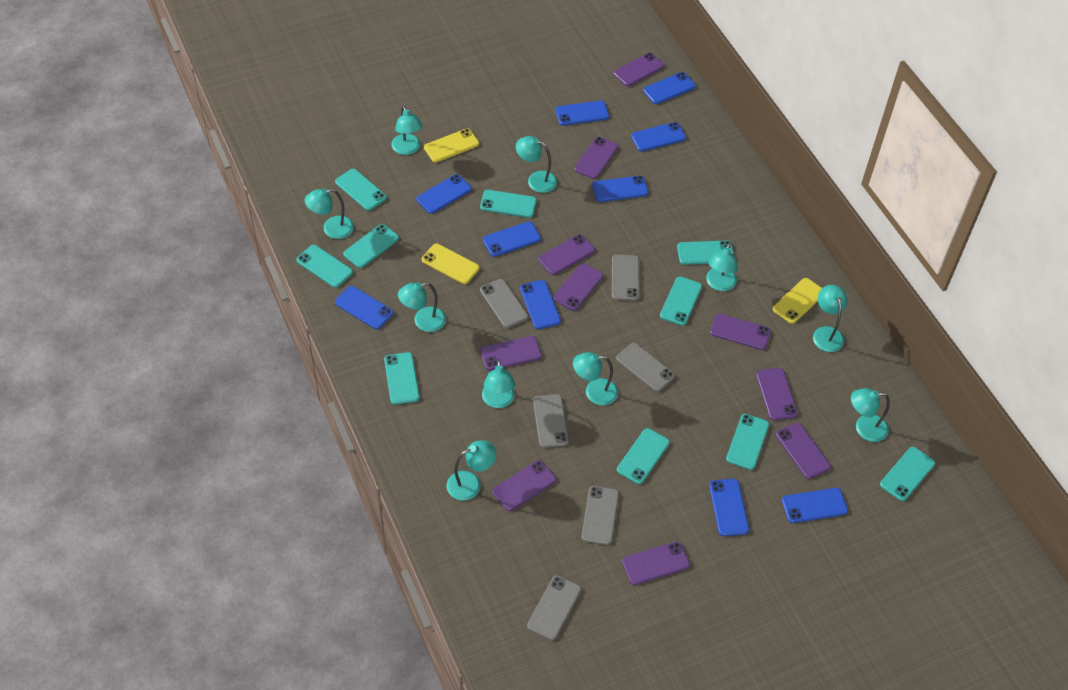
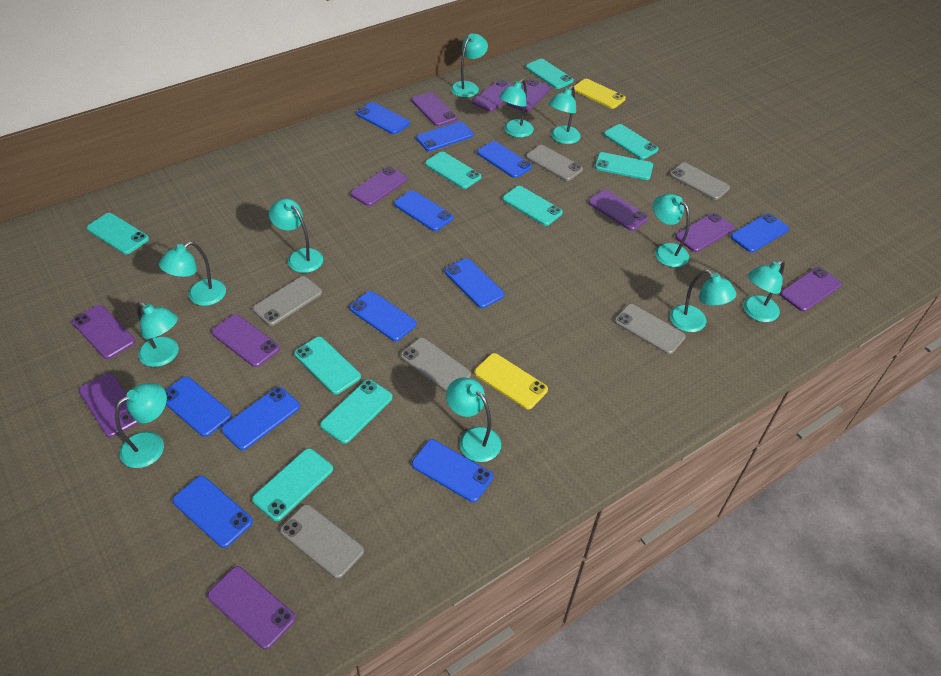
blue phone: 10 -> 11
purple phone: 10 -> 11
turquoise lamp: 10 -> 11
turquoise phone: 10 -> 9
yellow phone: 3 -> 2

